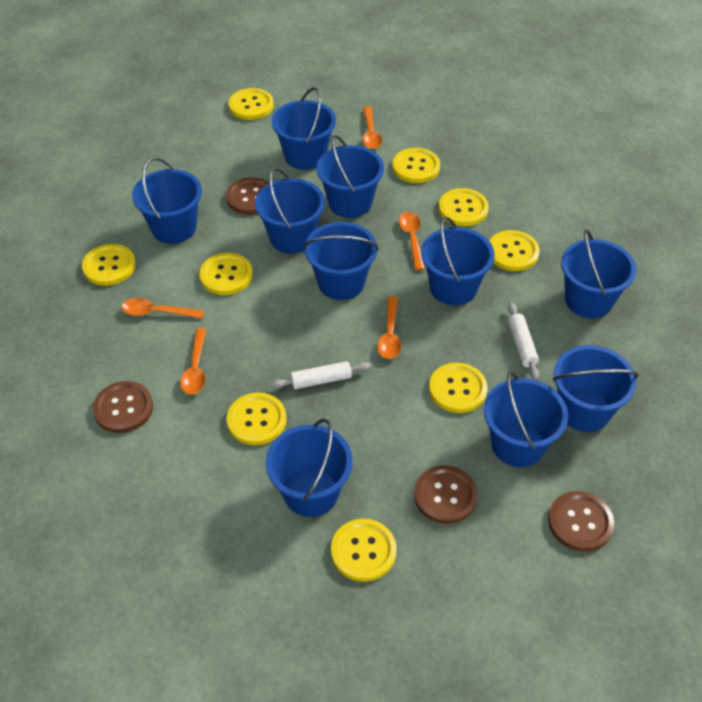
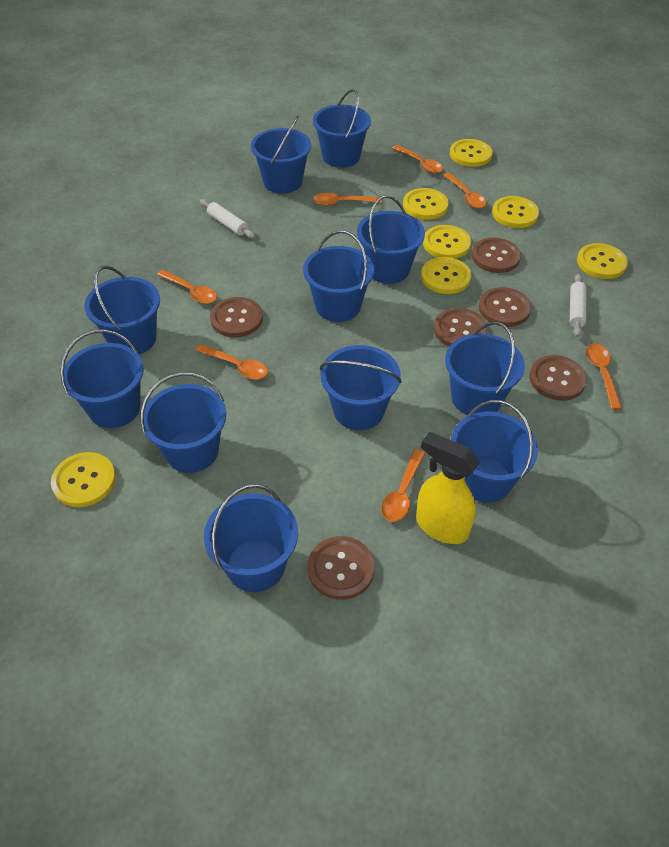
blue bucket: 10 -> 11
brown button: 4 -> 6
orange spoon: 5 -> 7
yellow button: 9 -> 7
yellow spray bottle: 0 -> 1

